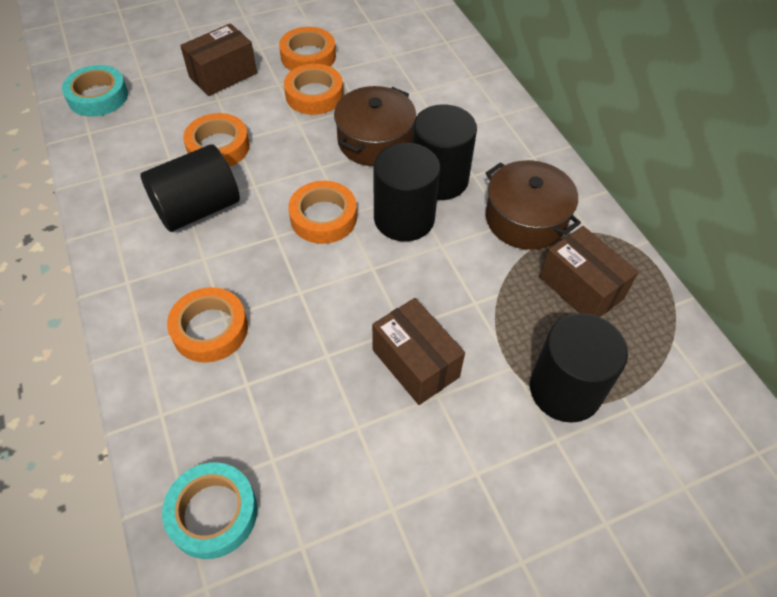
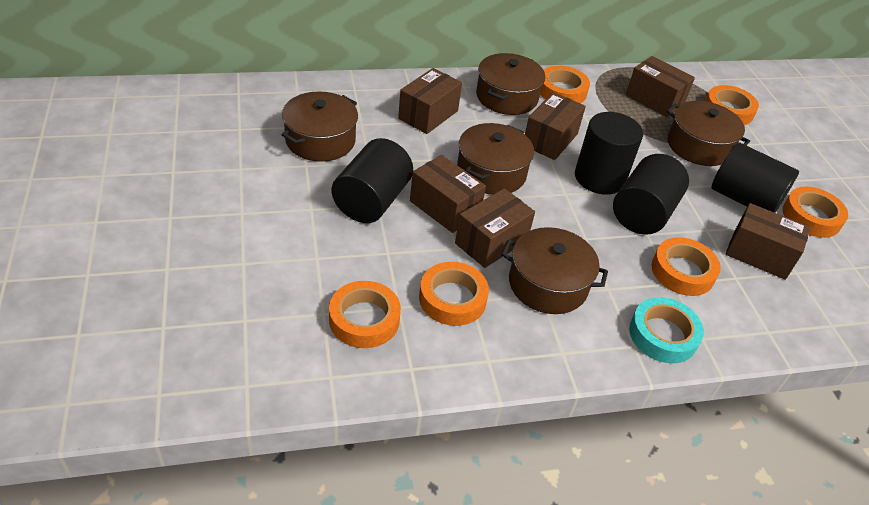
brown box: 3 -> 6
brown pot: 2 -> 5
orange tape: 5 -> 6
turquoise tape: 2 -> 1

